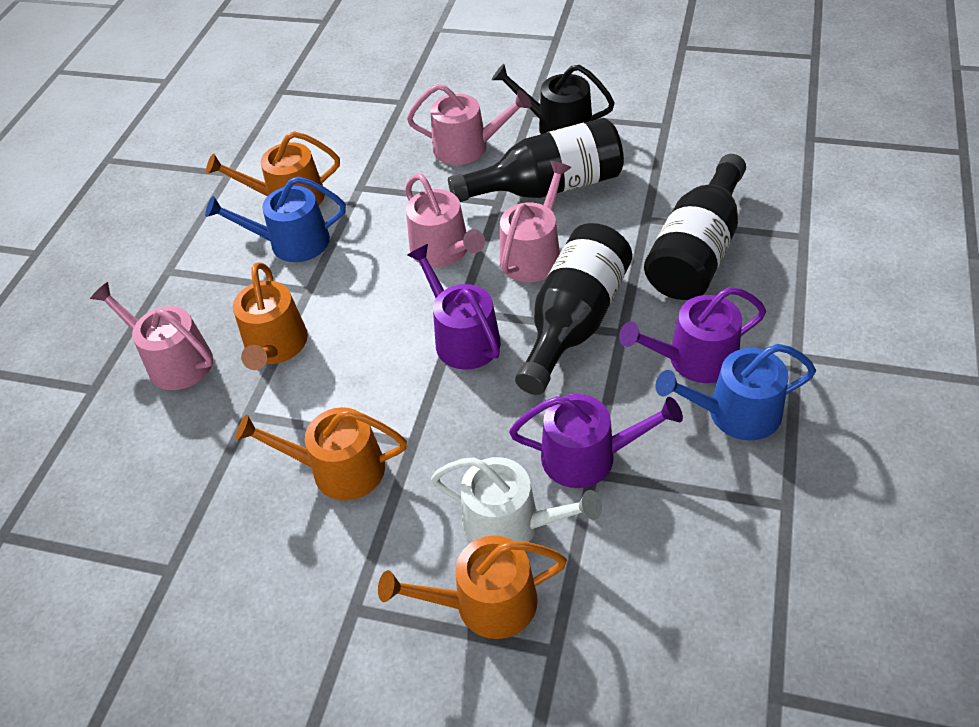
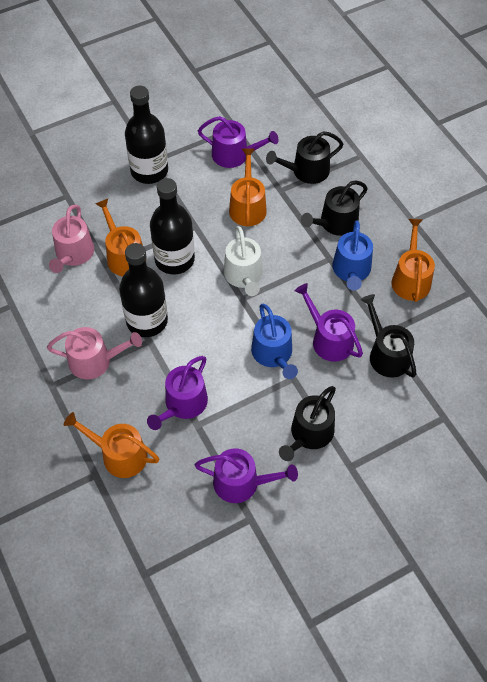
black watering can: 1 -> 4
pink watering can: 4 -> 2
purple watering can: 3 -> 4

